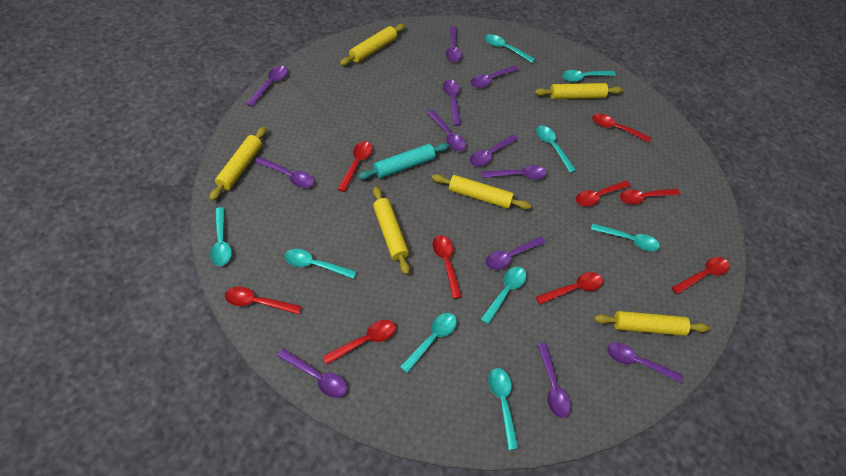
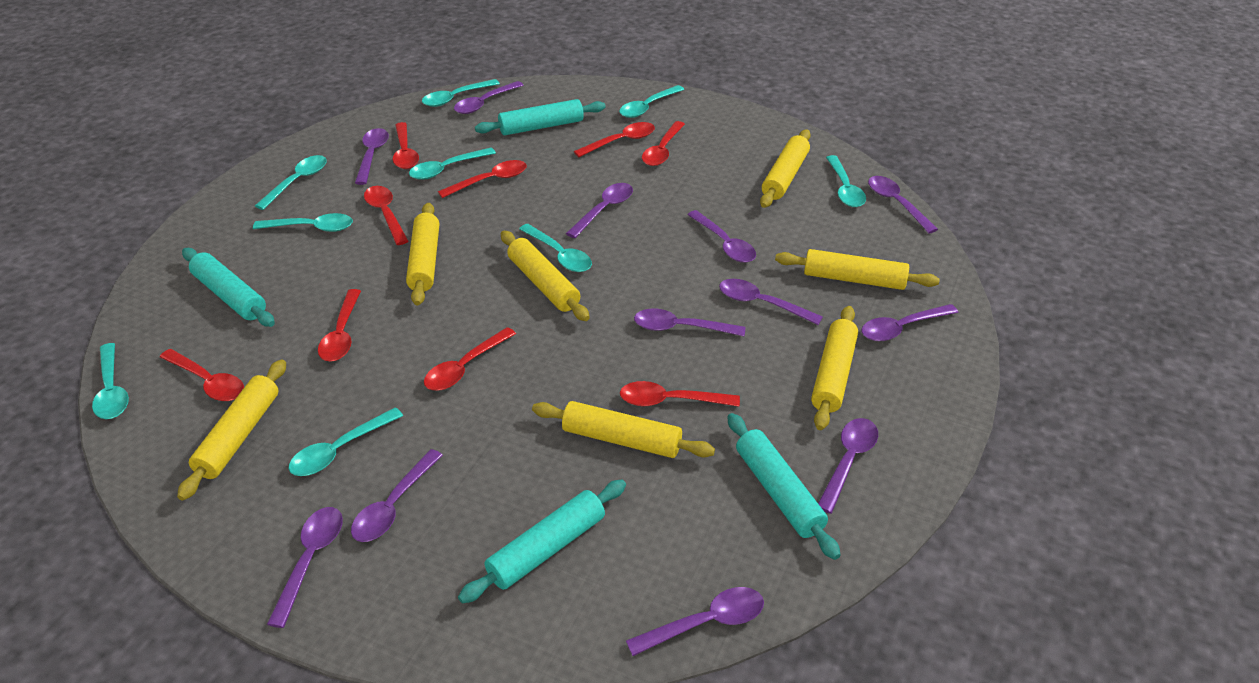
turquoise rolling pin: 1 -> 4
yellow rolling pin: 6 -> 7

